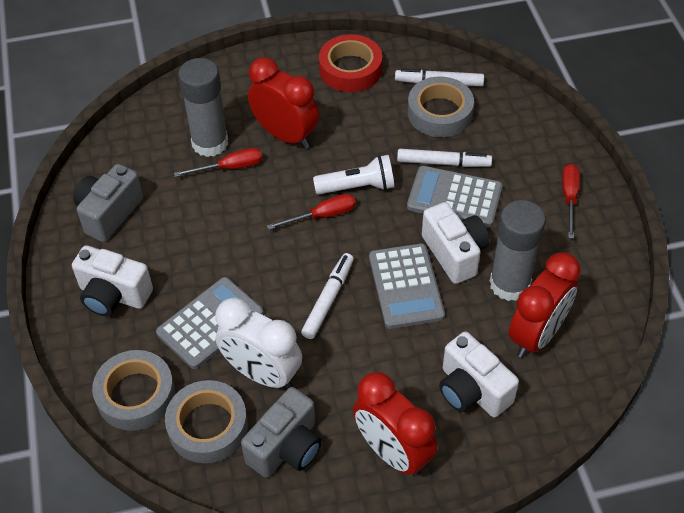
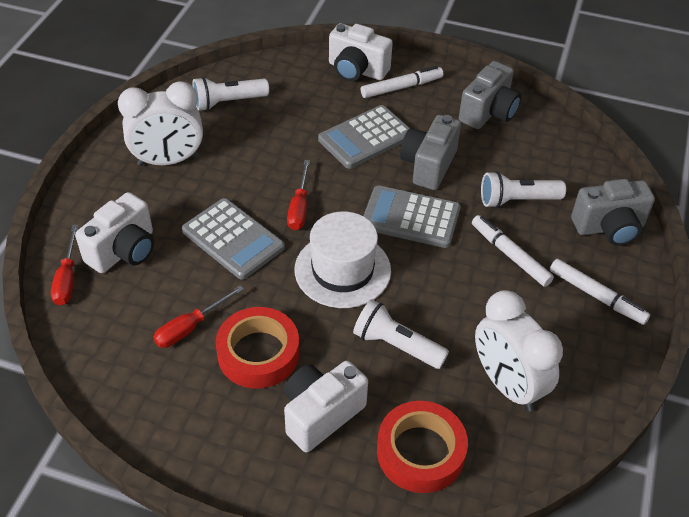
grey camera: 2 -> 3
grey glue stick: 2 -> 0
grey tape: 3 -> 0
red clock: 3 -> 0
red tape: 1 -> 2
white clock: 1 -> 2
white flashlight: 1 -> 3
white hat: 0 -> 1

